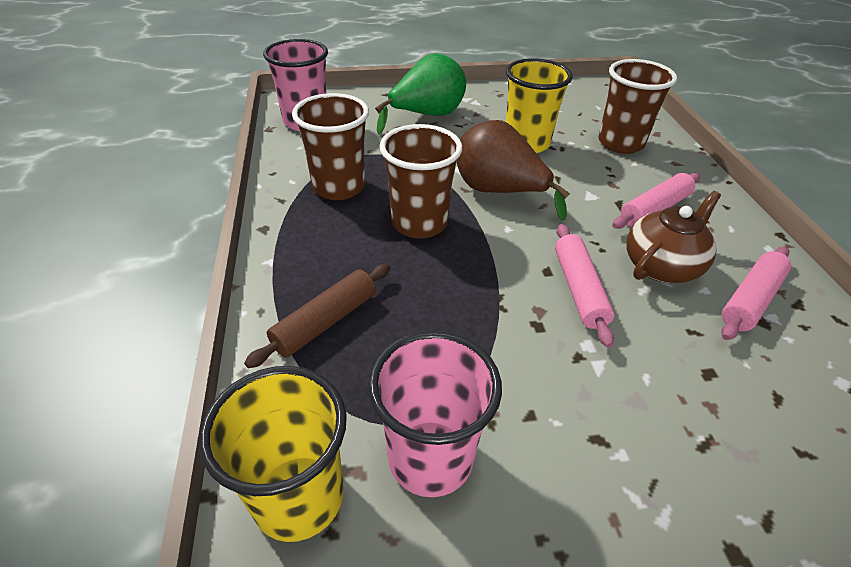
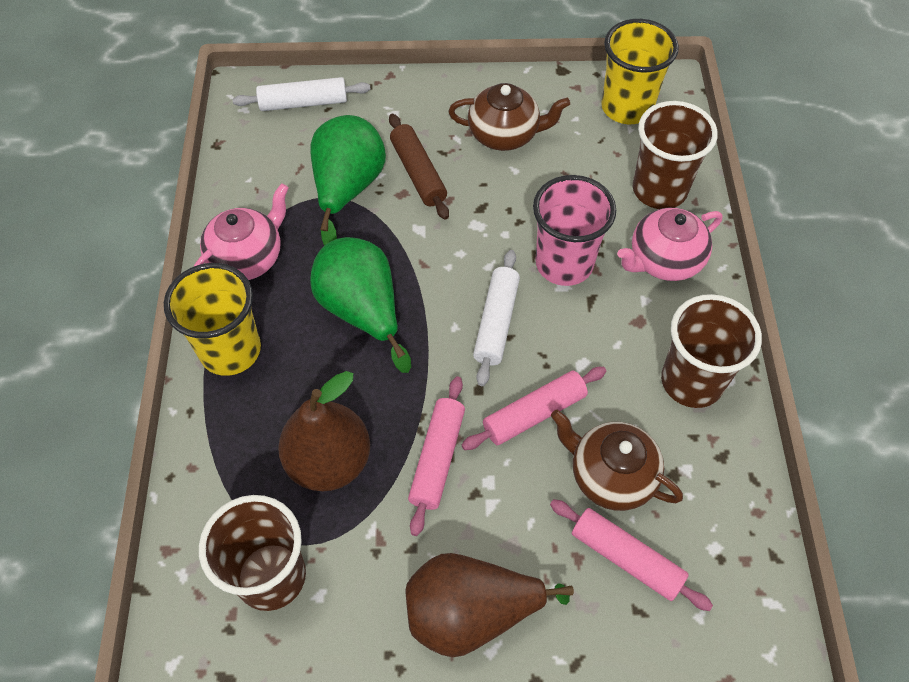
brown pear: 1 -> 2
brown teapot: 1 -> 2
green pear: 1 -> 2
pink cup: 2 -> 1
pink teapot: 0 -> 2
white rolling pin: 0 -> 2

